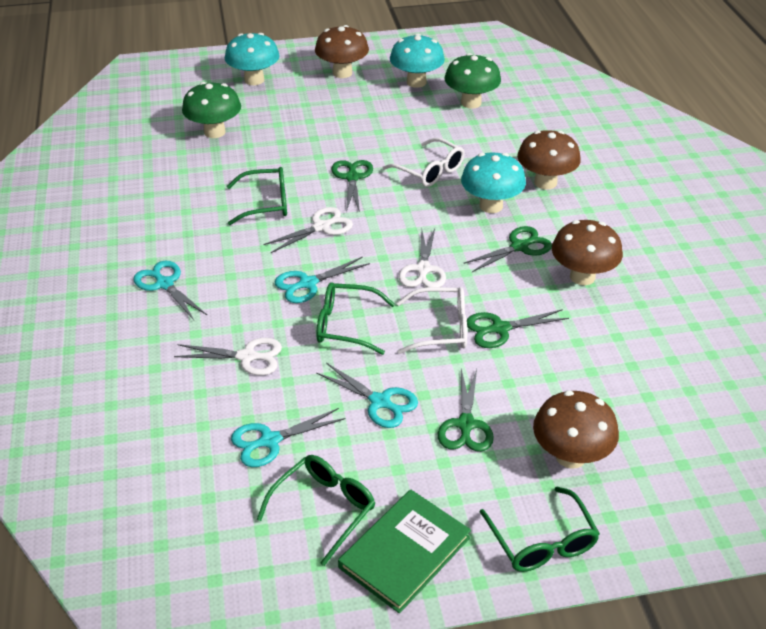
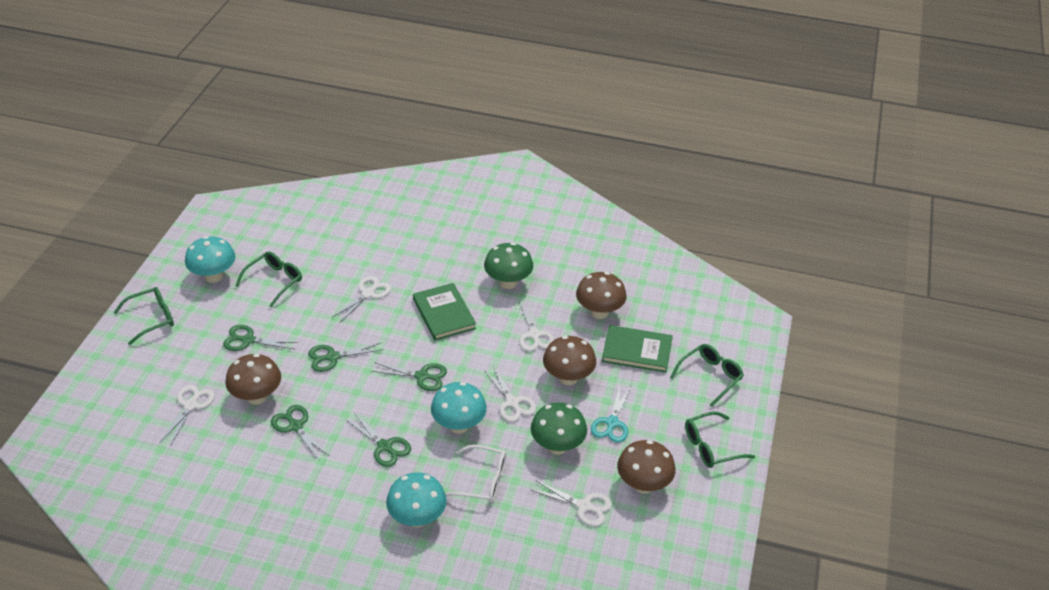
green book: 1 -> 2
green scissors: 4 -> 5
turquoise scissors: 4 -> 1
white glasses: 2 -> 1
white scissors: 3 -> 5

